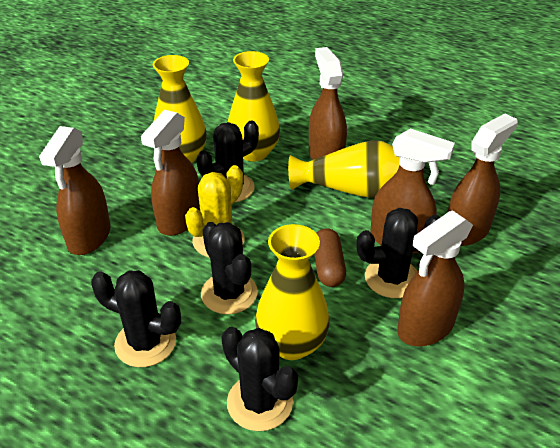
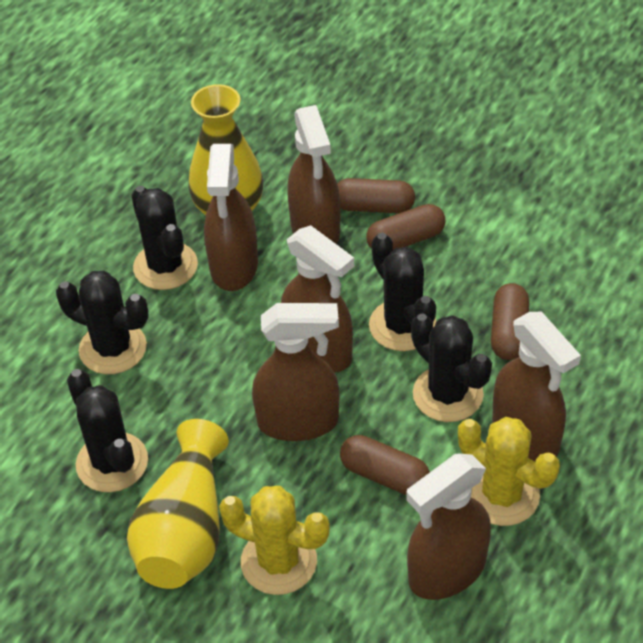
brown capsule: 1 -> 4
yellow cactus: 1 -> 2
yellow vase: 4 -> 2

